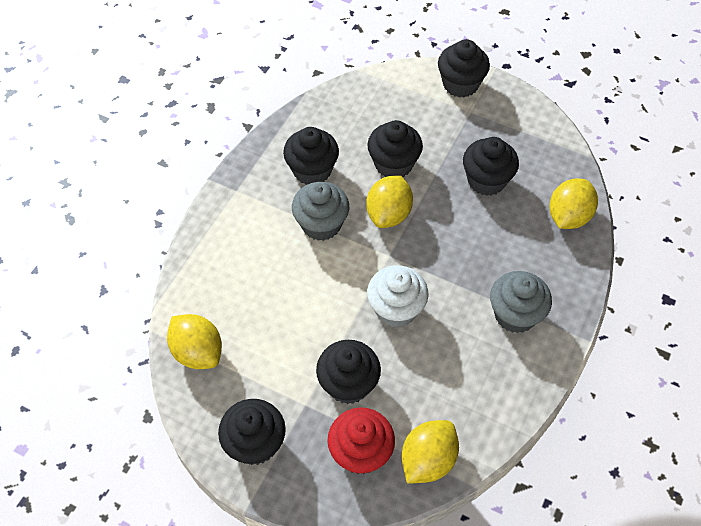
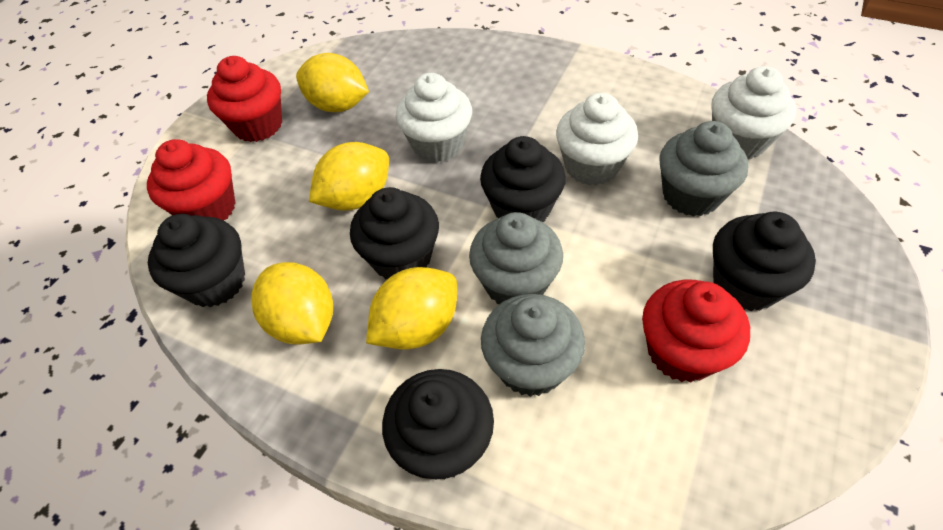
black cupcake: 6 -> 5
grey cupcake: 2 -> 3
red cupcake: 1 -> 3
white cupcake: 1 -> 3

